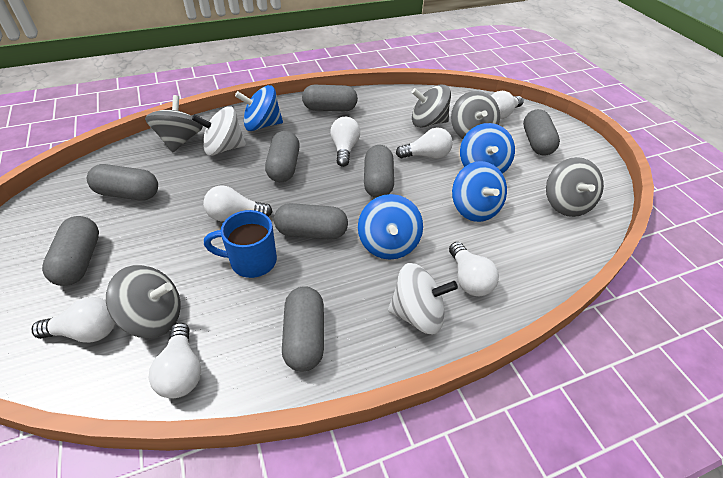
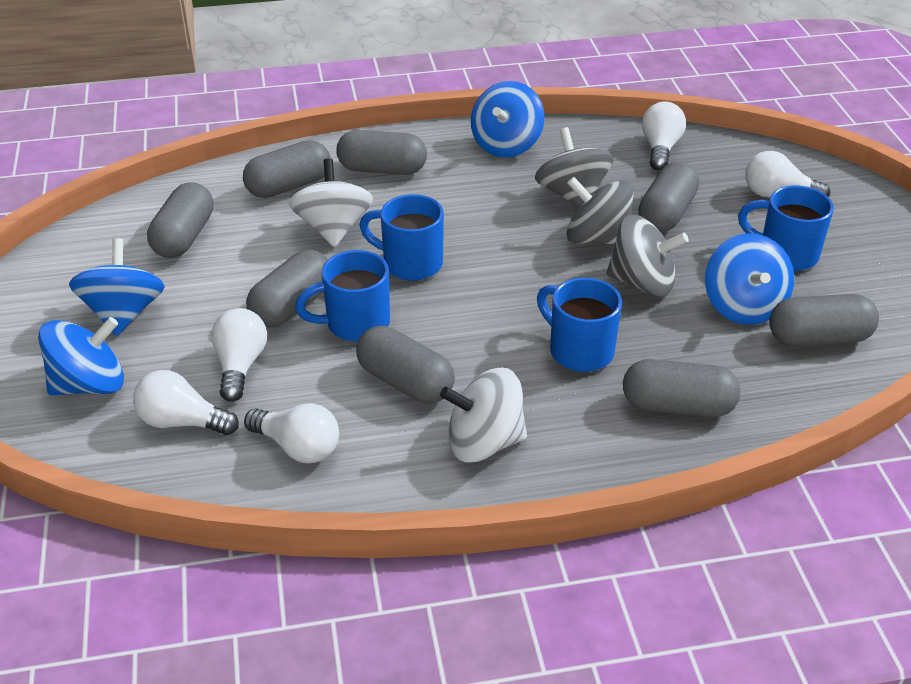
blue mug: 1 -> 4
grey spinning top: 5 -> 3
white light bulb: 7 -> 5

